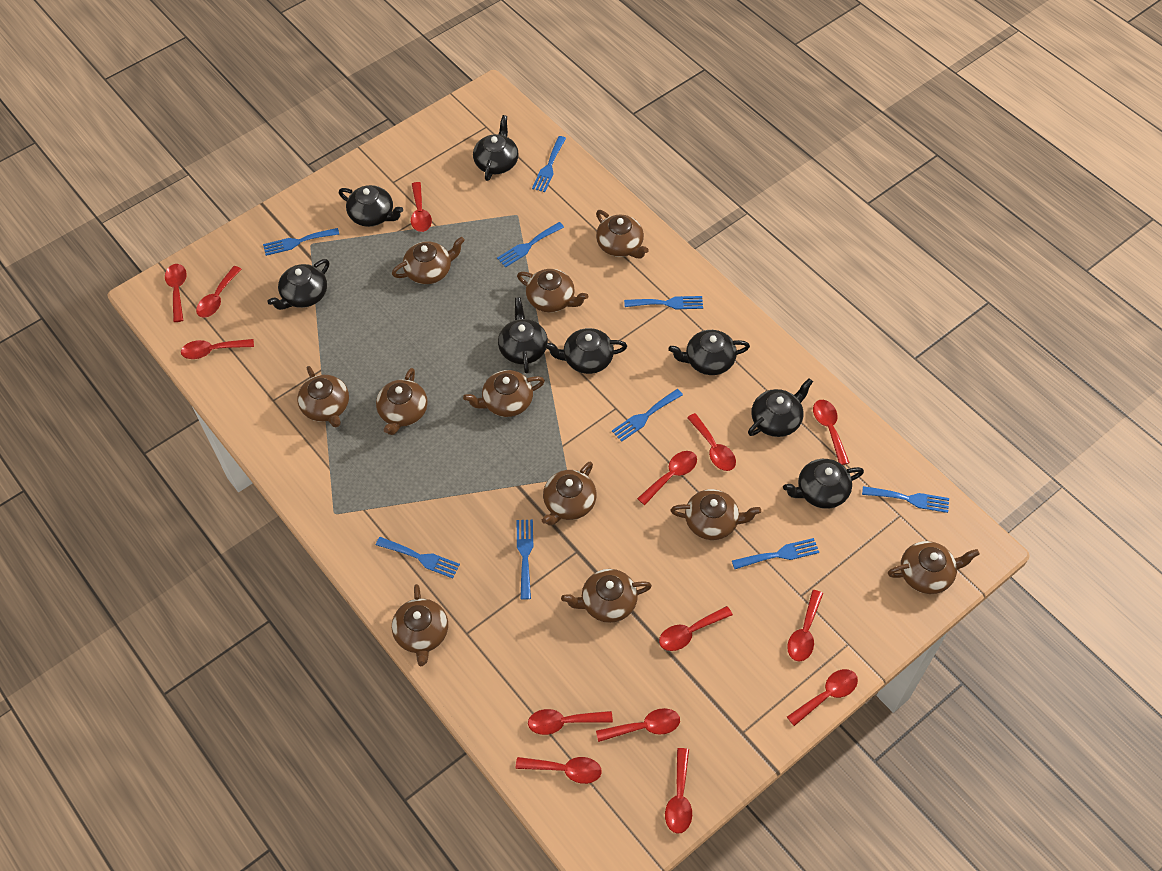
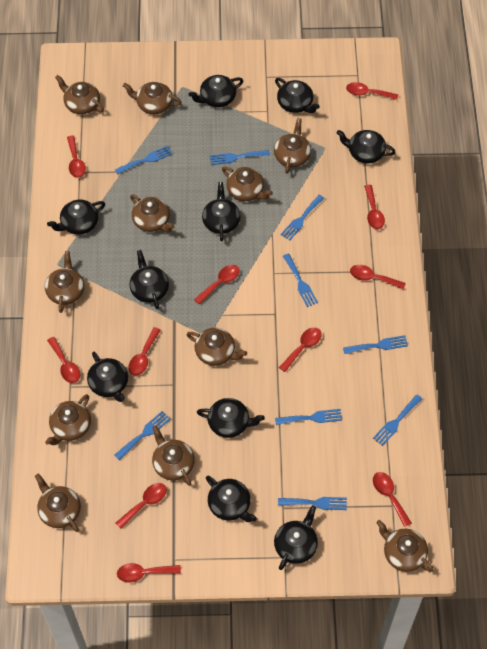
black teapot: 8 -> 10
red spoon: 14 -> 11

